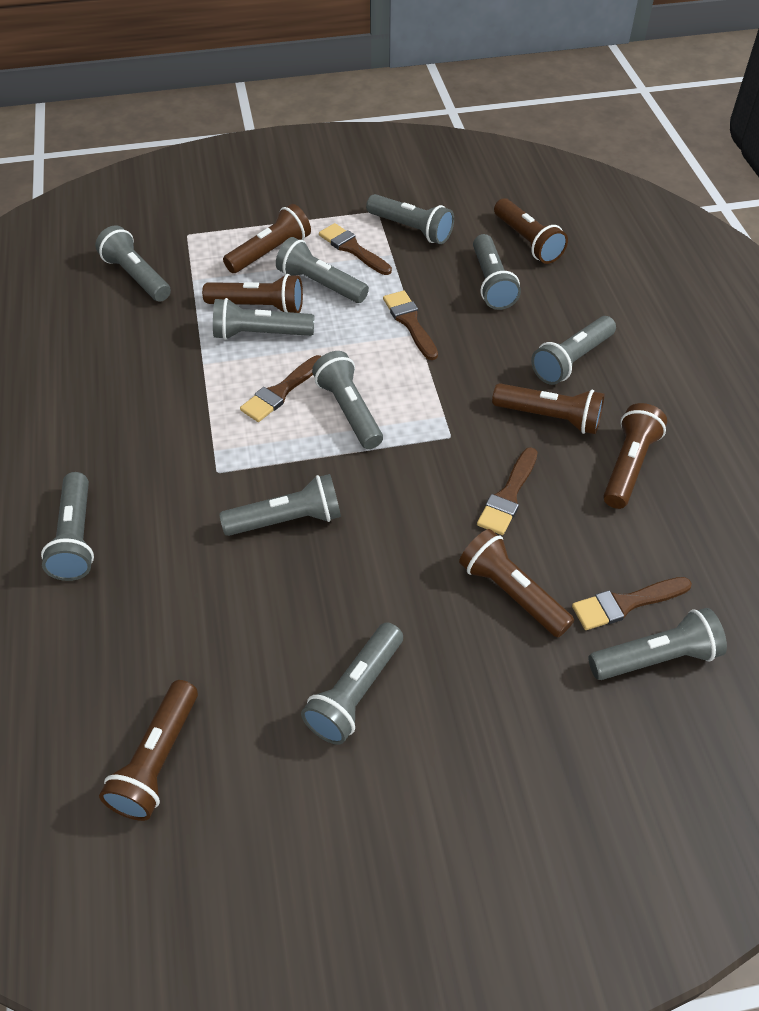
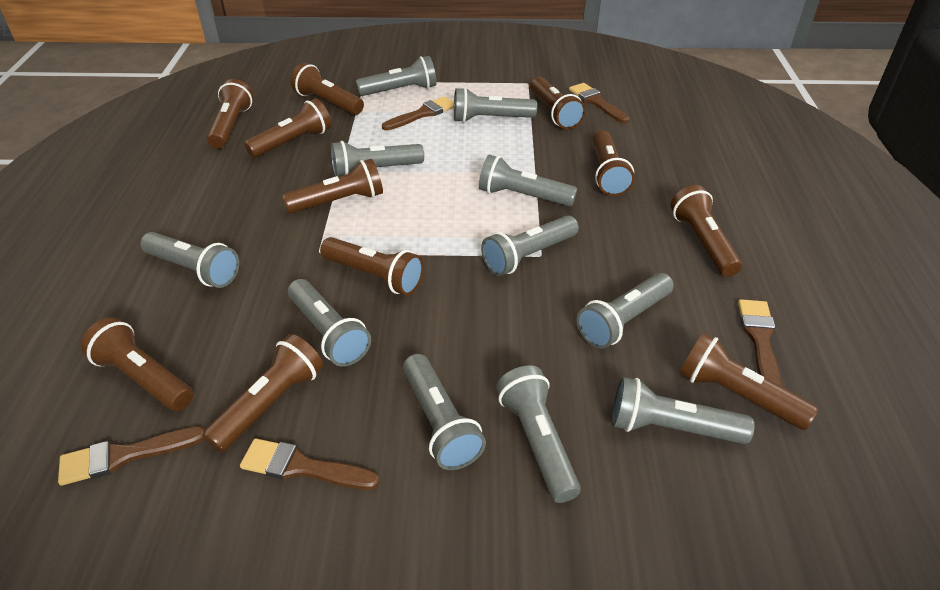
brown flashlight: 7 -> 11

